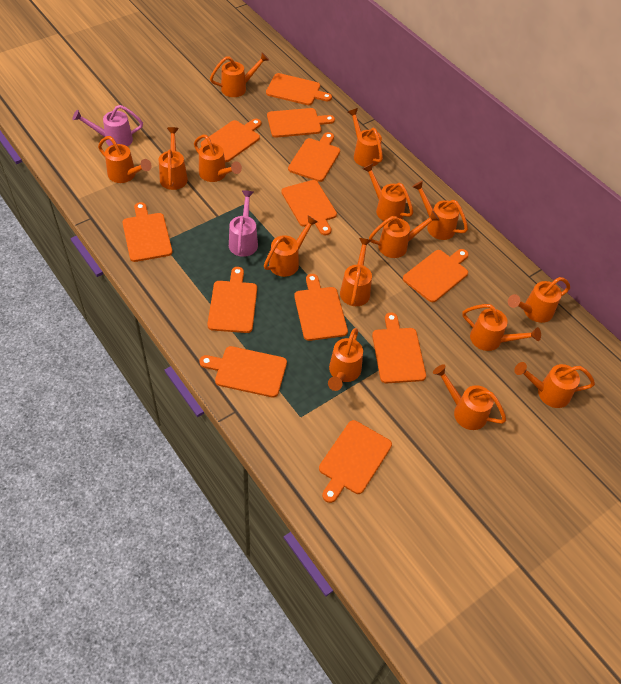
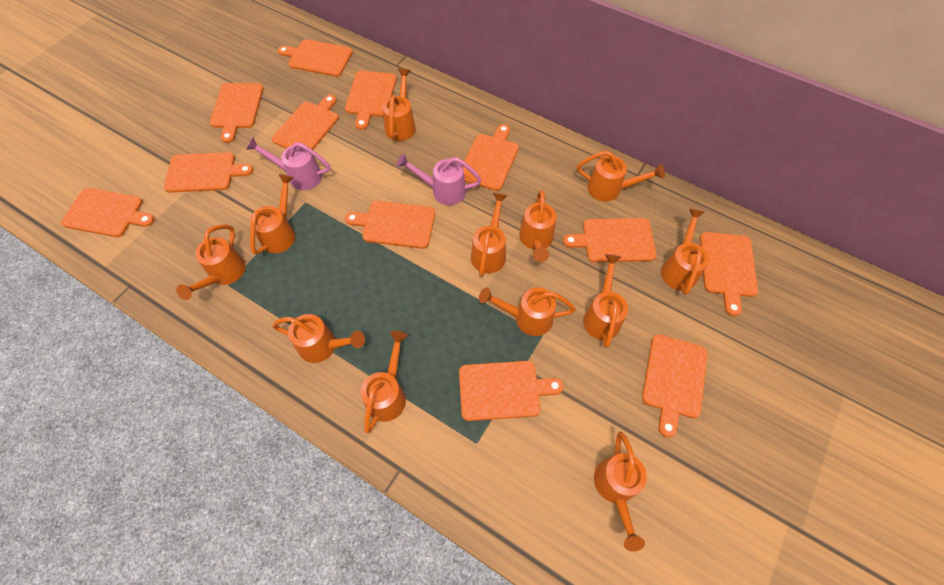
orange watering can: 15 -> 12

